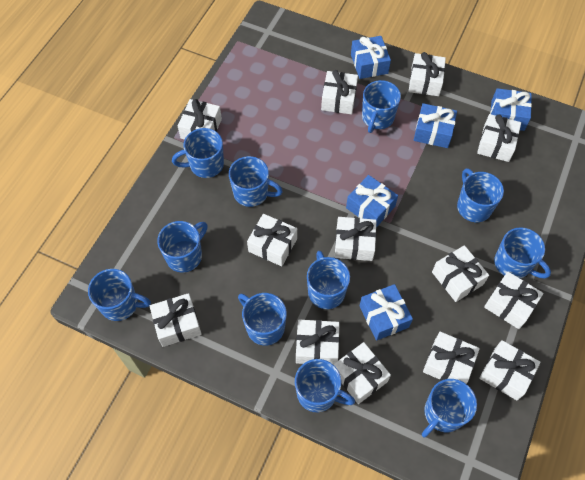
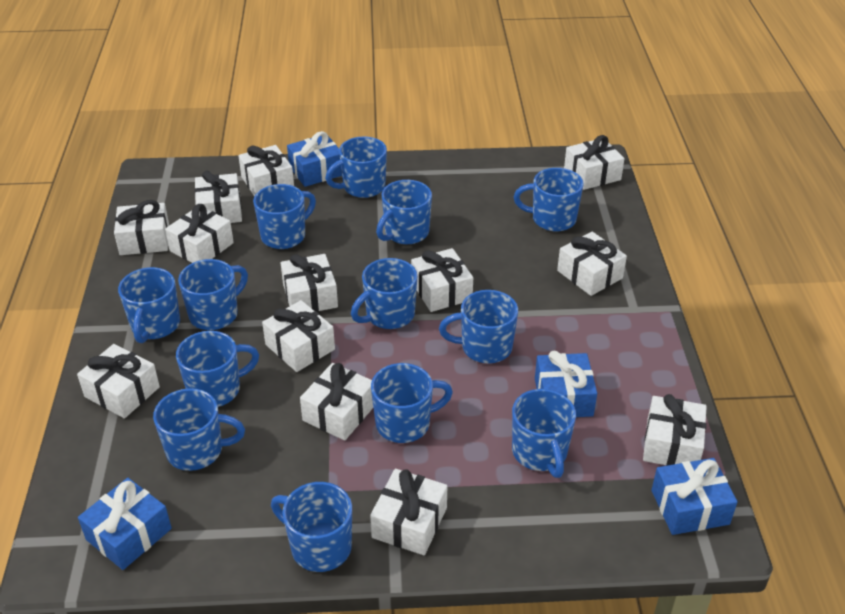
blue gift: 5 -> 4
blue mug: 11 -> 13

